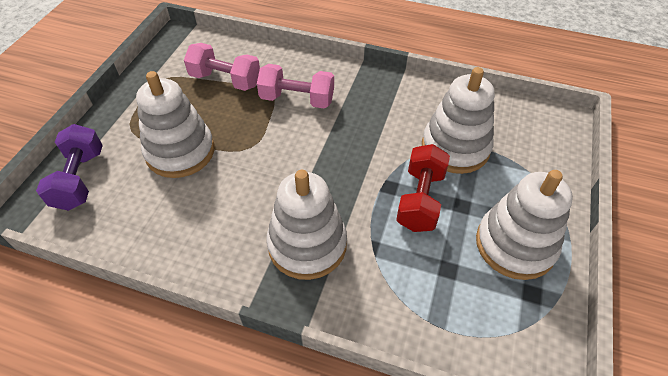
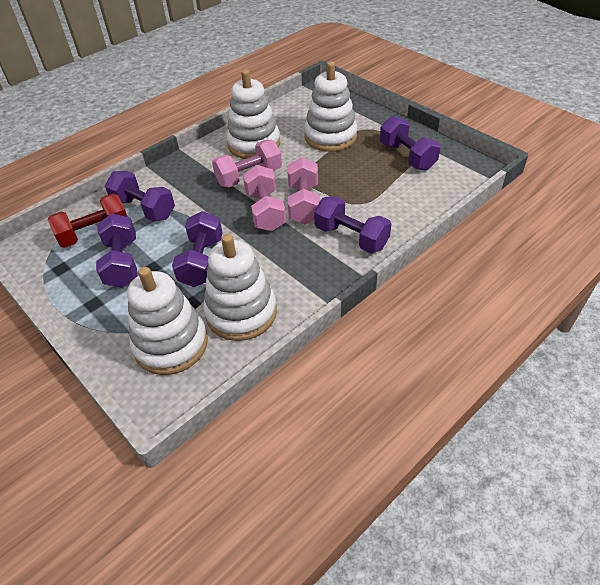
pink dumbbell: 2 -> 3
purple dumbbell: 1 -> 5

